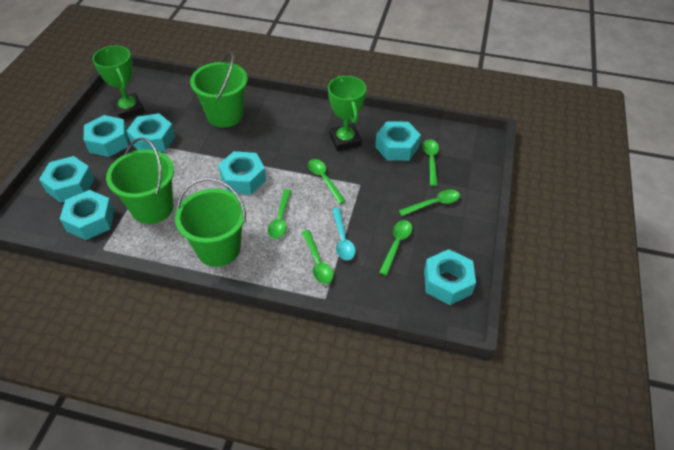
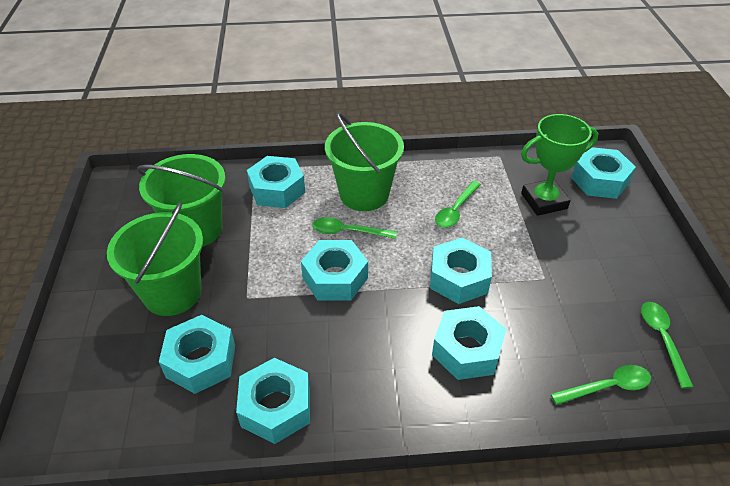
green spoon: 6 -> 4
green trophy: 2 -> 1
turquoise spoon: 1 -> 0

